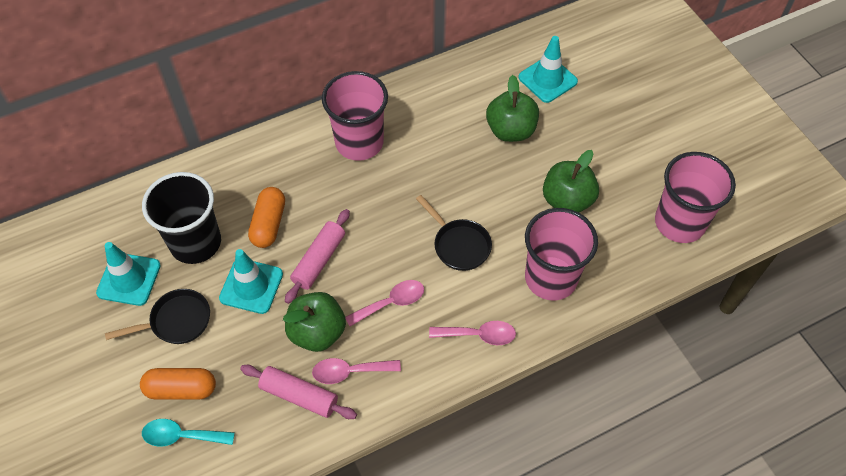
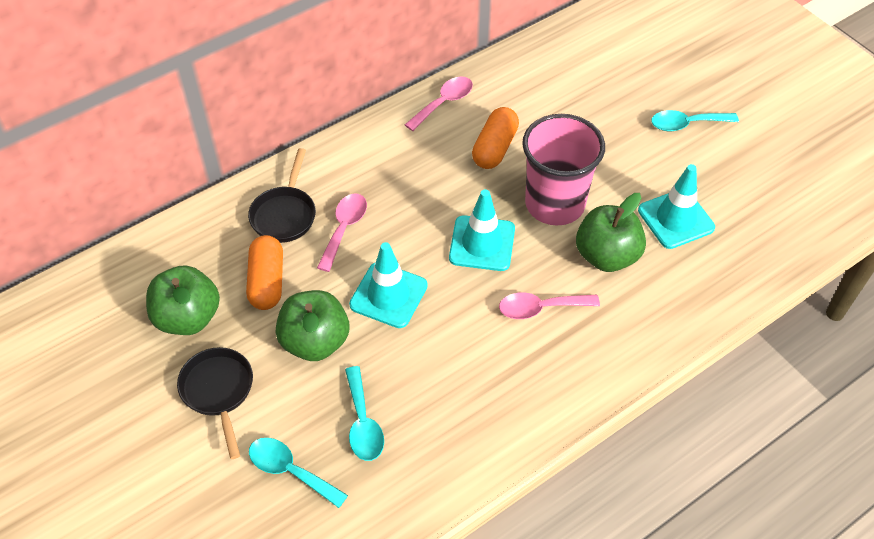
black cup: 1 -> 0
pink cup: 3 -> 1
pink rolling pin: 2 -> 0
turquoise spoon: 1 -> 3

